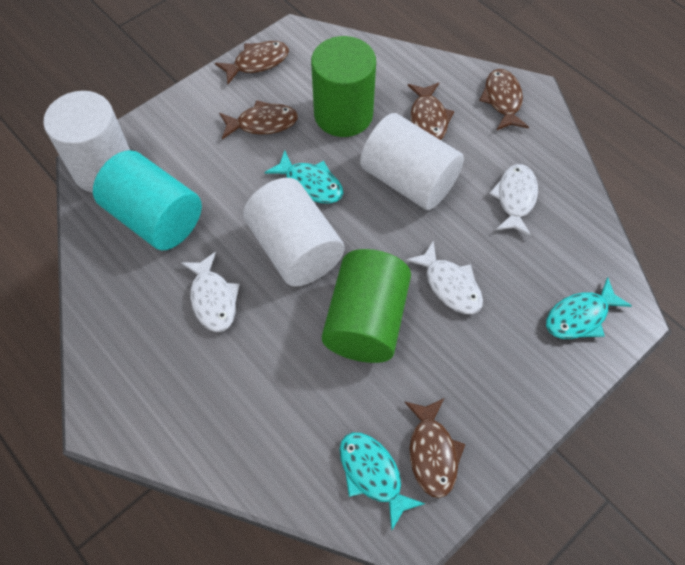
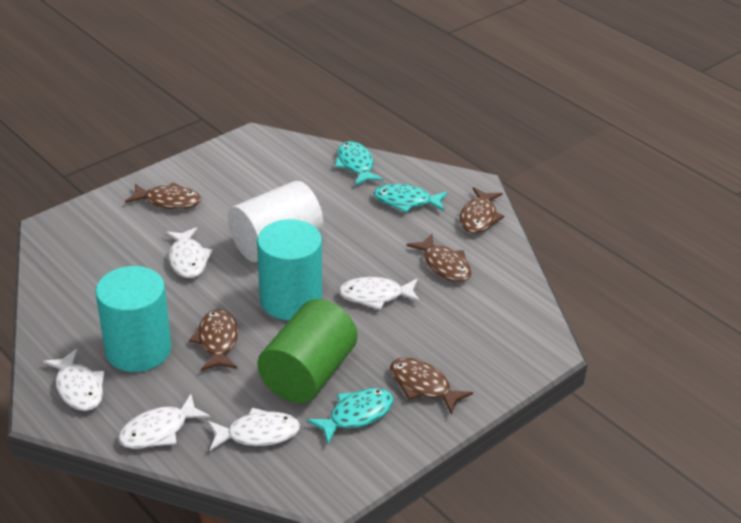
green cylinder: 2 -> 1
turquoise cylinder: 1 -> 2
white cylinder: 3 -> 1
white fish: 3 -> 5

